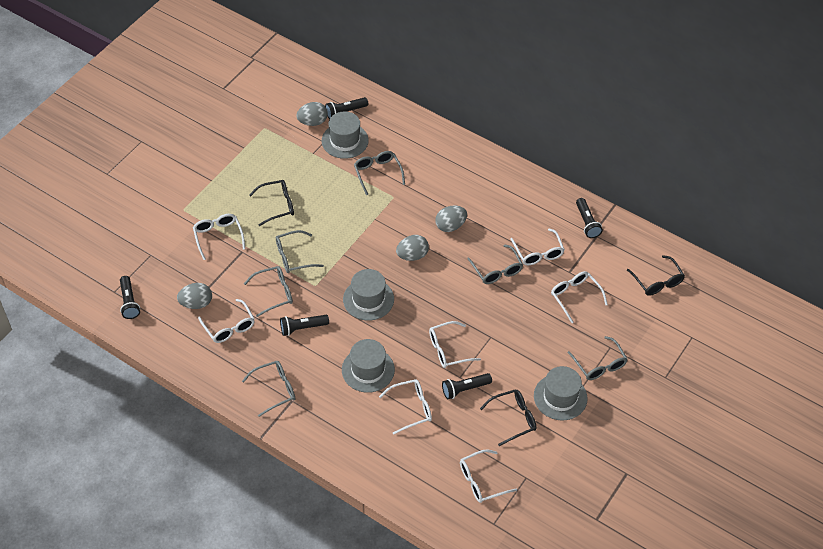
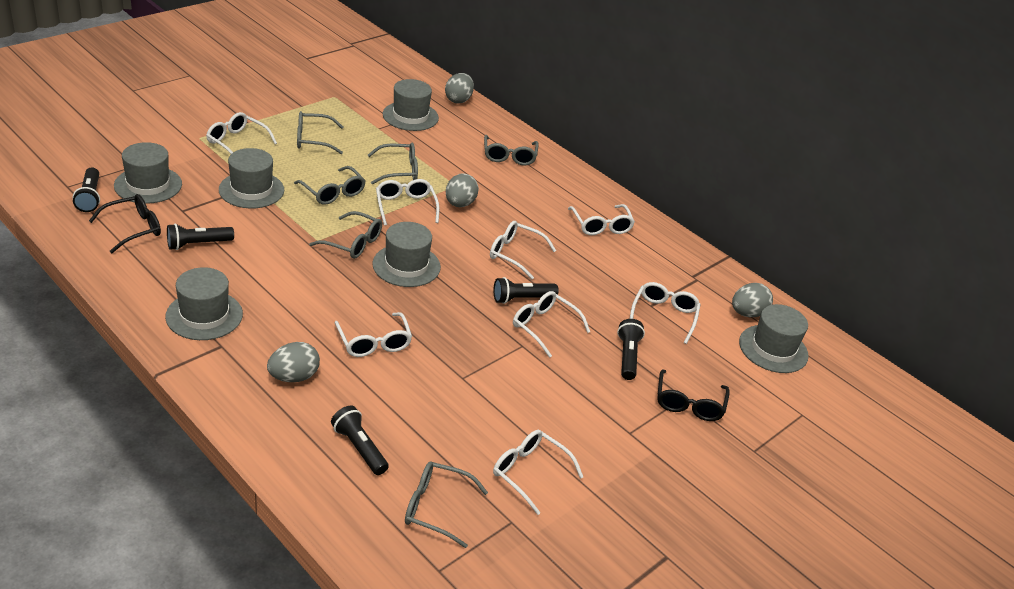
black glasses: 3 -> 2
grey hat: 4 -> 6
white glasses: 7 -> 8

